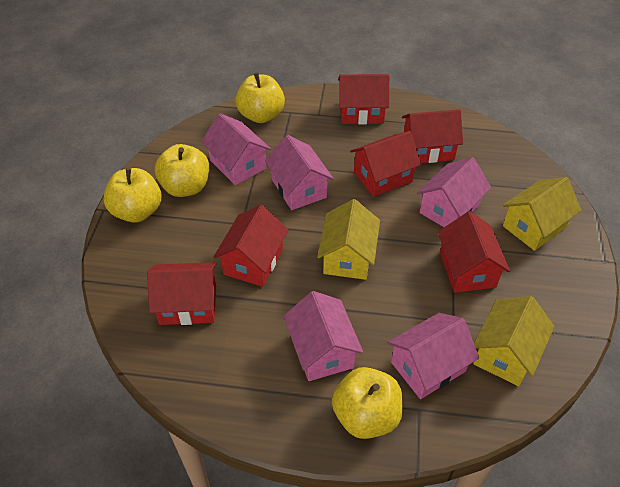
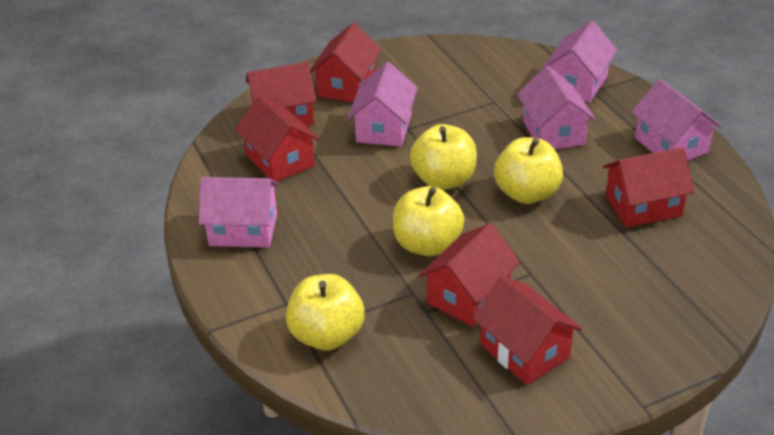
yellow house: 3 -> 0

